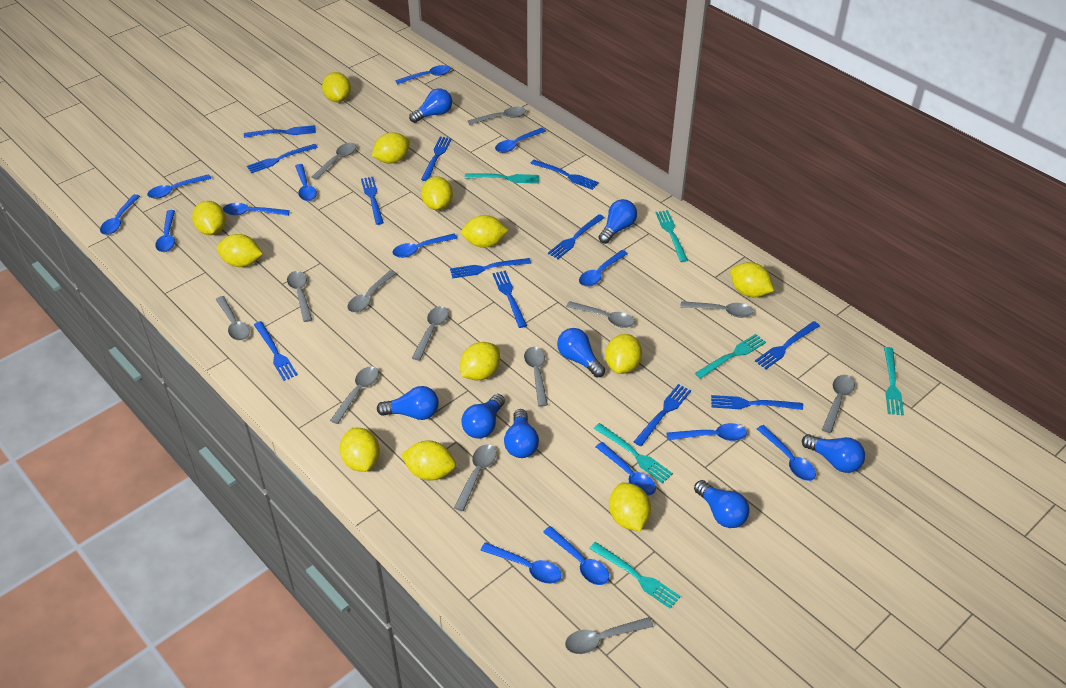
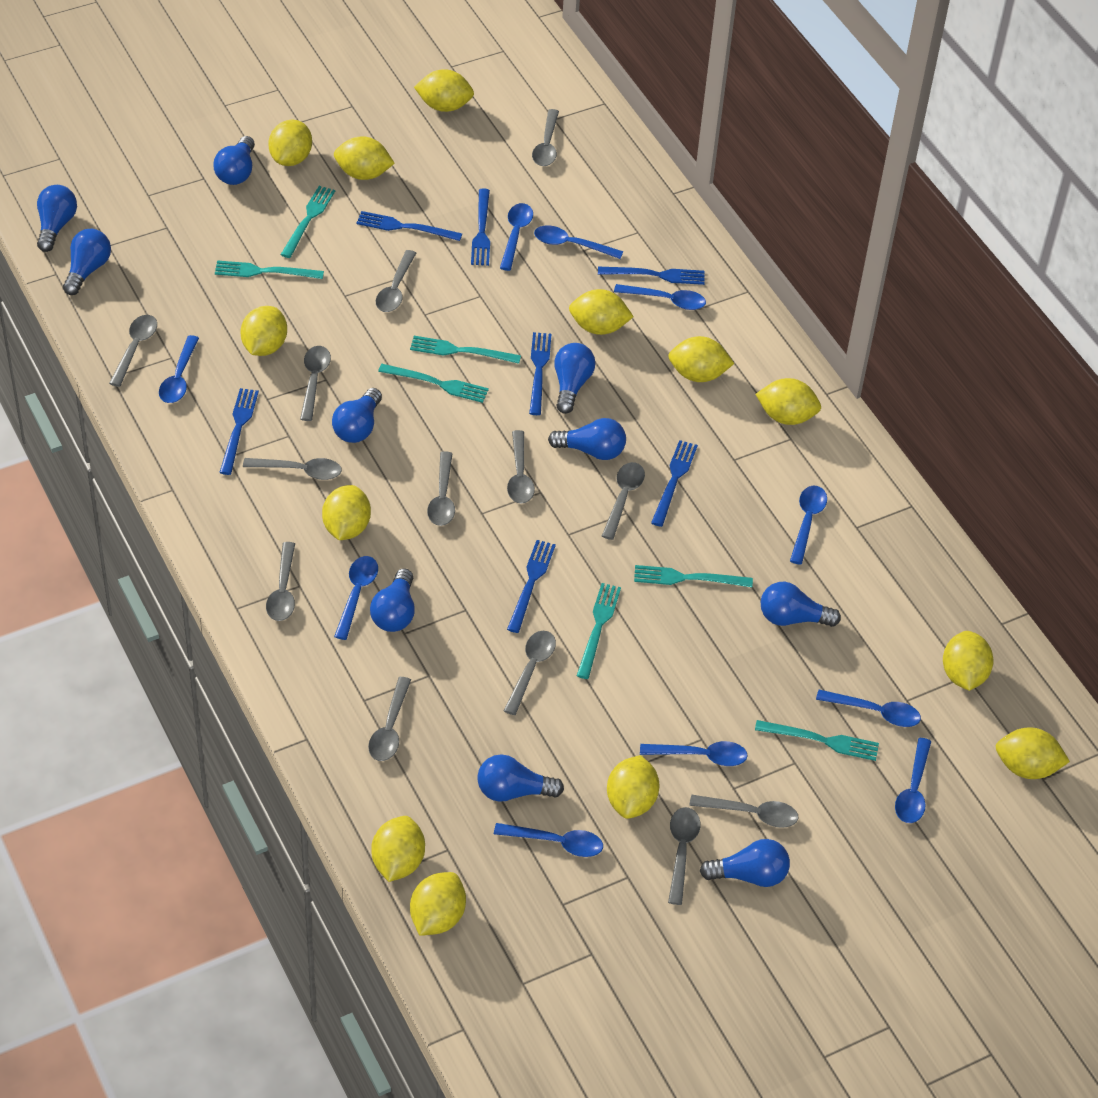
blue fork: 12 -> 7
blue light bulb: 8 -> 10
blue spoon: 14 -> 10
turquoise fork: 6 -> 7
yellow lemon: 12 -> 13

